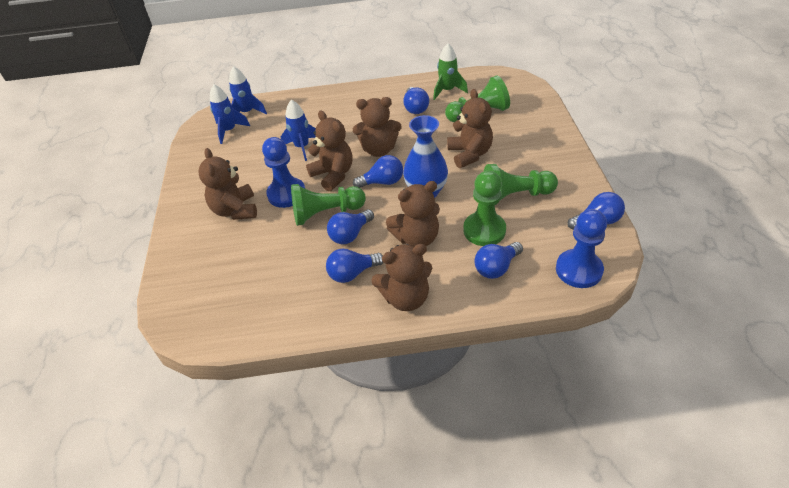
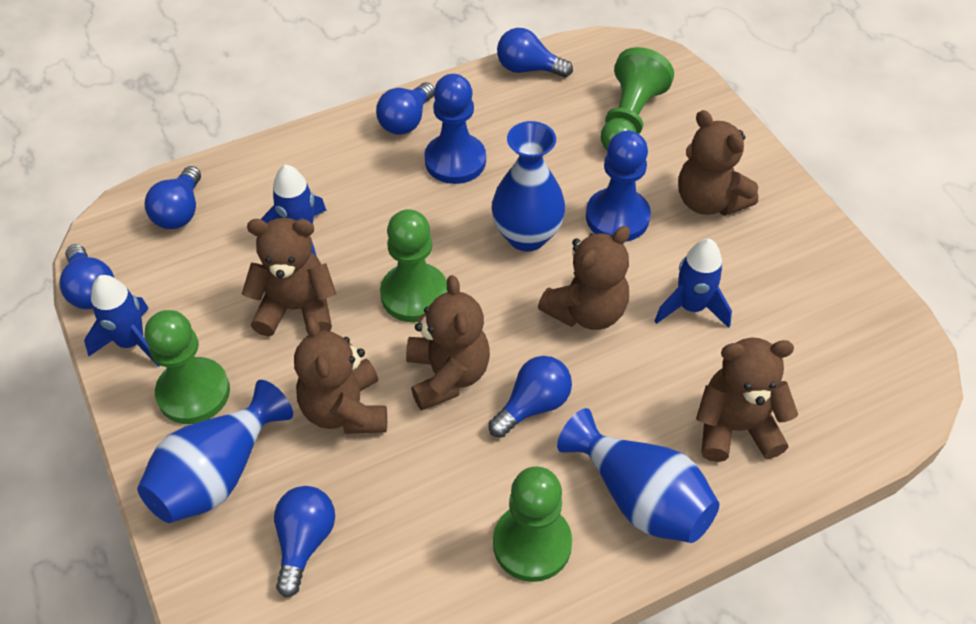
blue vase: 1 -> 3
green rocket: 1 -> 0

